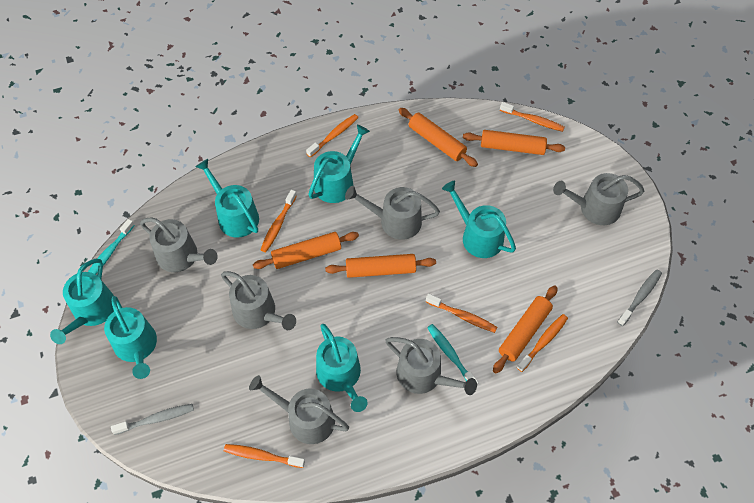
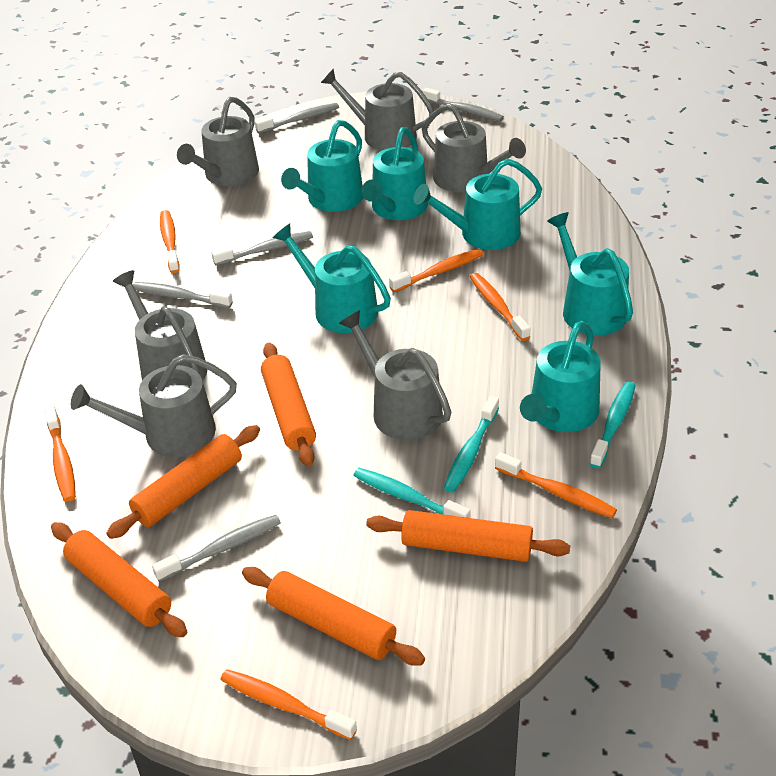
grey toothbrush: 2 -> 5
turquoise toothbrush: 2 -> 3

